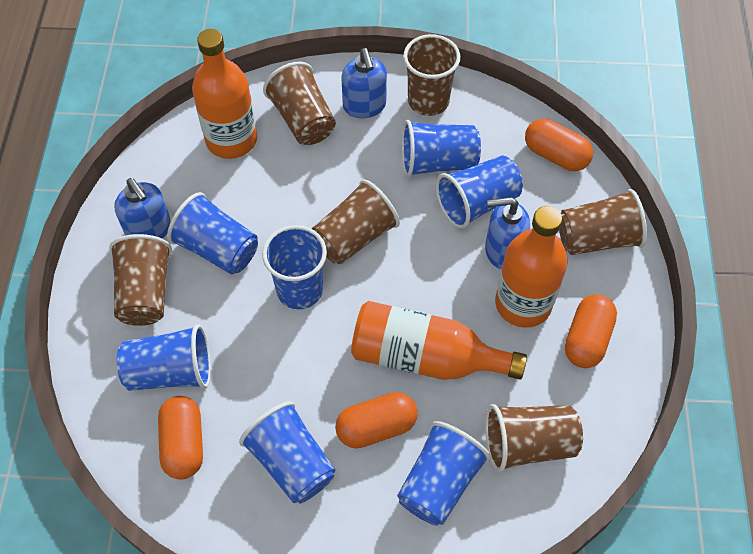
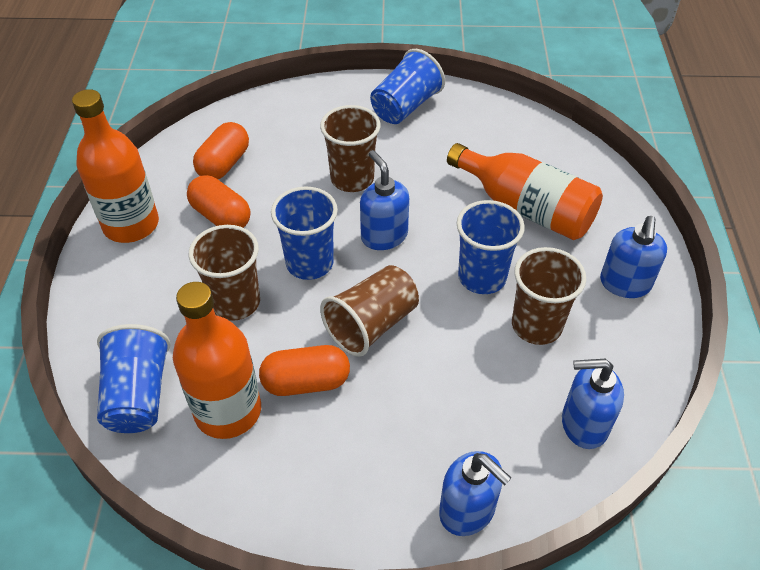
blue cup: 7 -> 4
blue soap dispenser: 3 -> 4
brown cup: 6 -> 4
orange capsule: 4 -> 3

